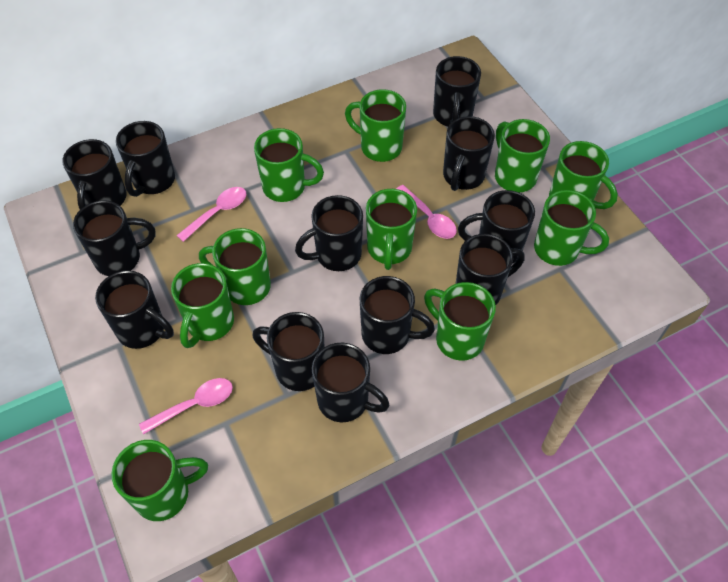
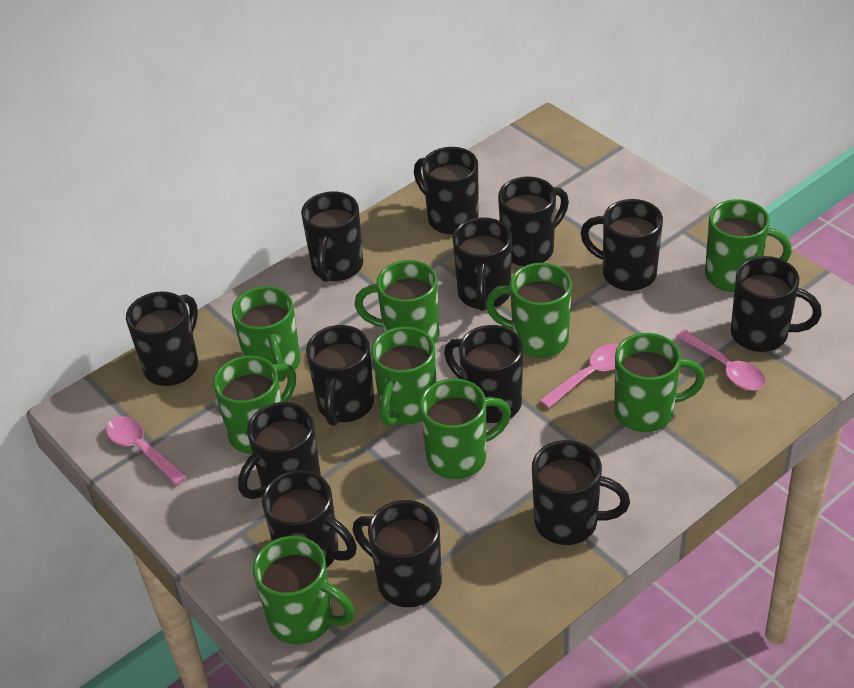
black mug: 12 -> 13
green mug: 10 -> 9

